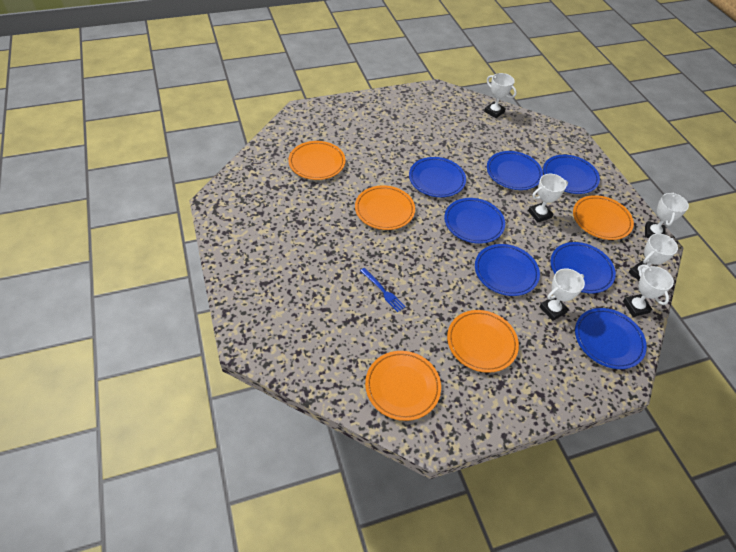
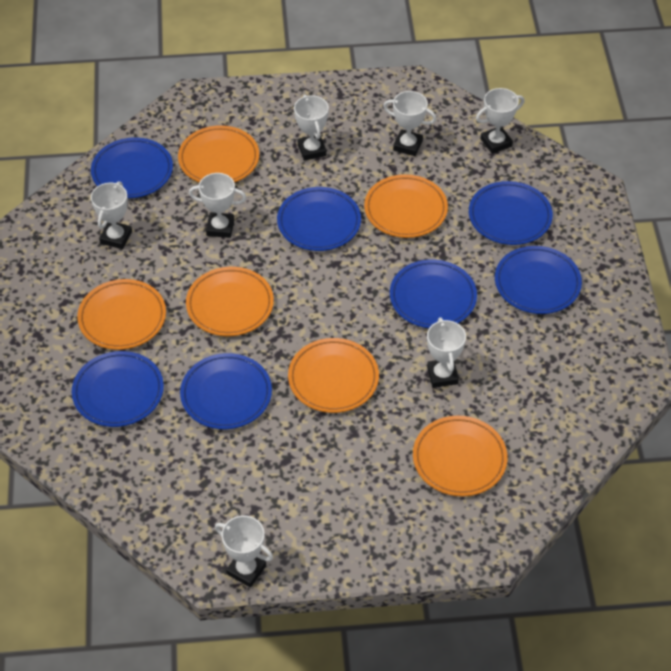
blue fork: 1 -> 0
orange plate: 5 -> 6
white trophy: 6 -> 7

